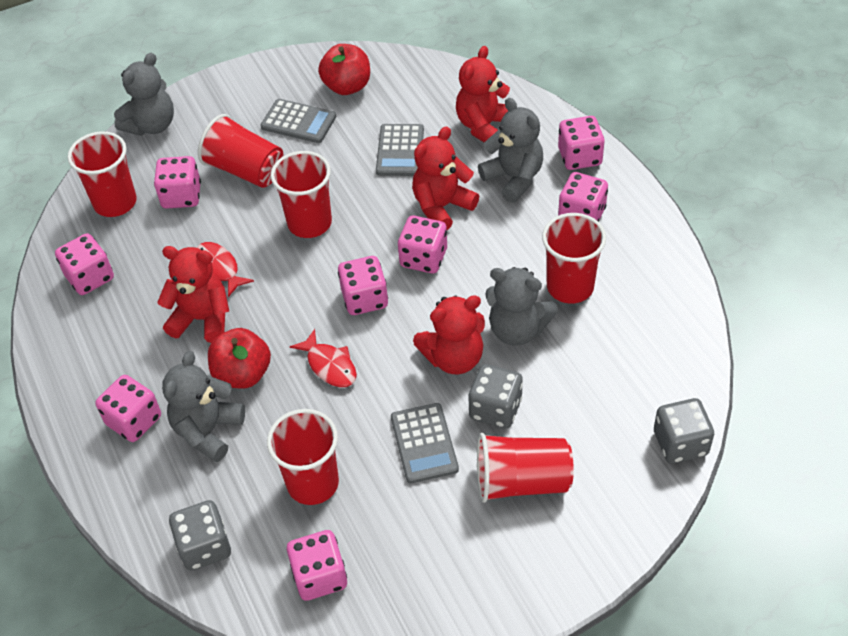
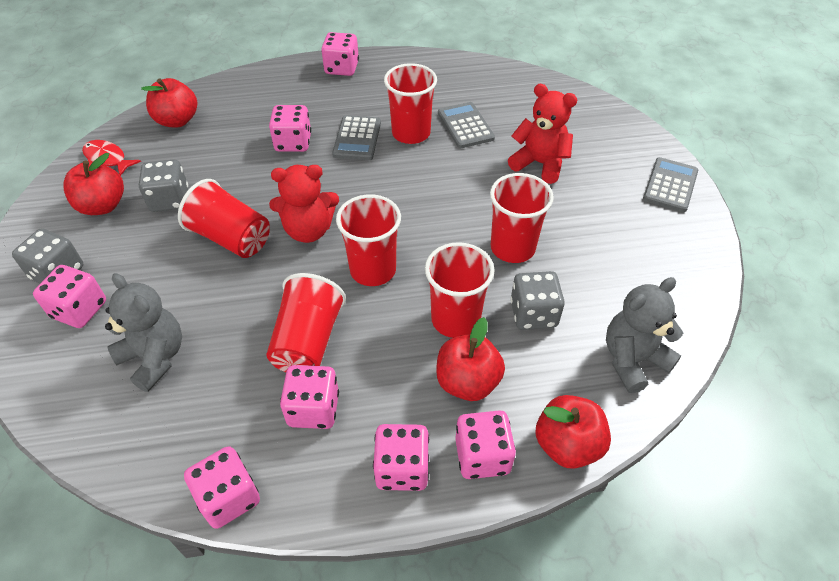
grey teddy bear: 4 -> 2
pink dice: 8 -> 7
red apple: 2 -> 4
red fish: 2 -> 1
red teddy bear: 4 -> 2

